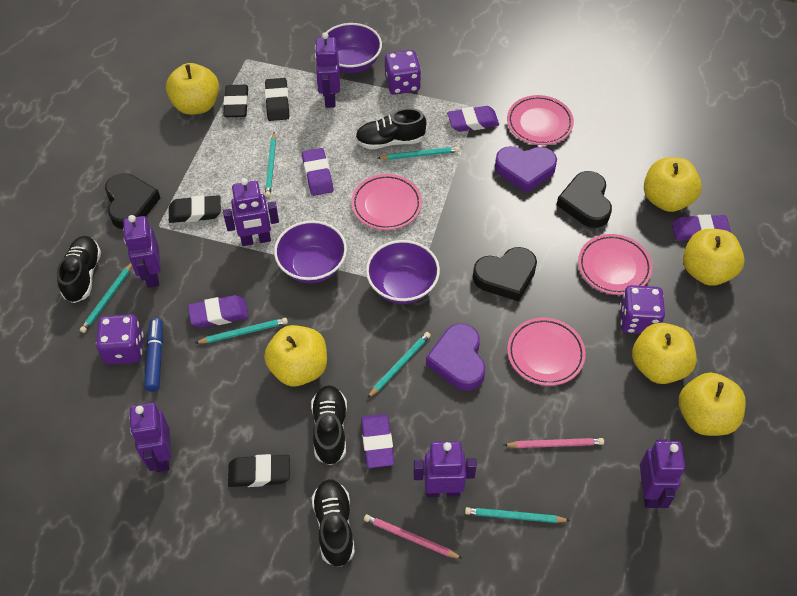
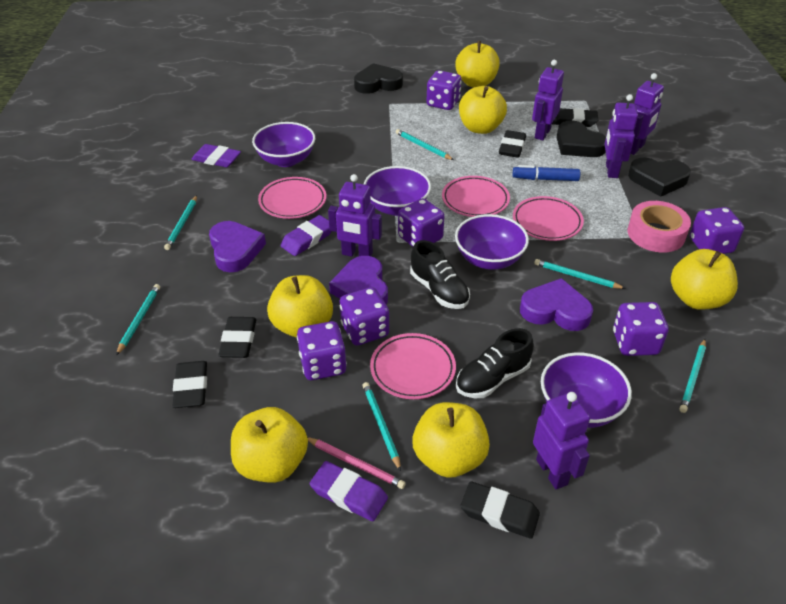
black eraser: 4 -> 5
black shoe: 4 -> 2
pink pencil: 2 -> 1
pink tape: 0 -> 1
purple bowl: 3 -> 4
purple dice: 3 -> 6
purple eraser: 5 -> 3
purple heart: 2 -> 3
purple robot: 6 -> 5

